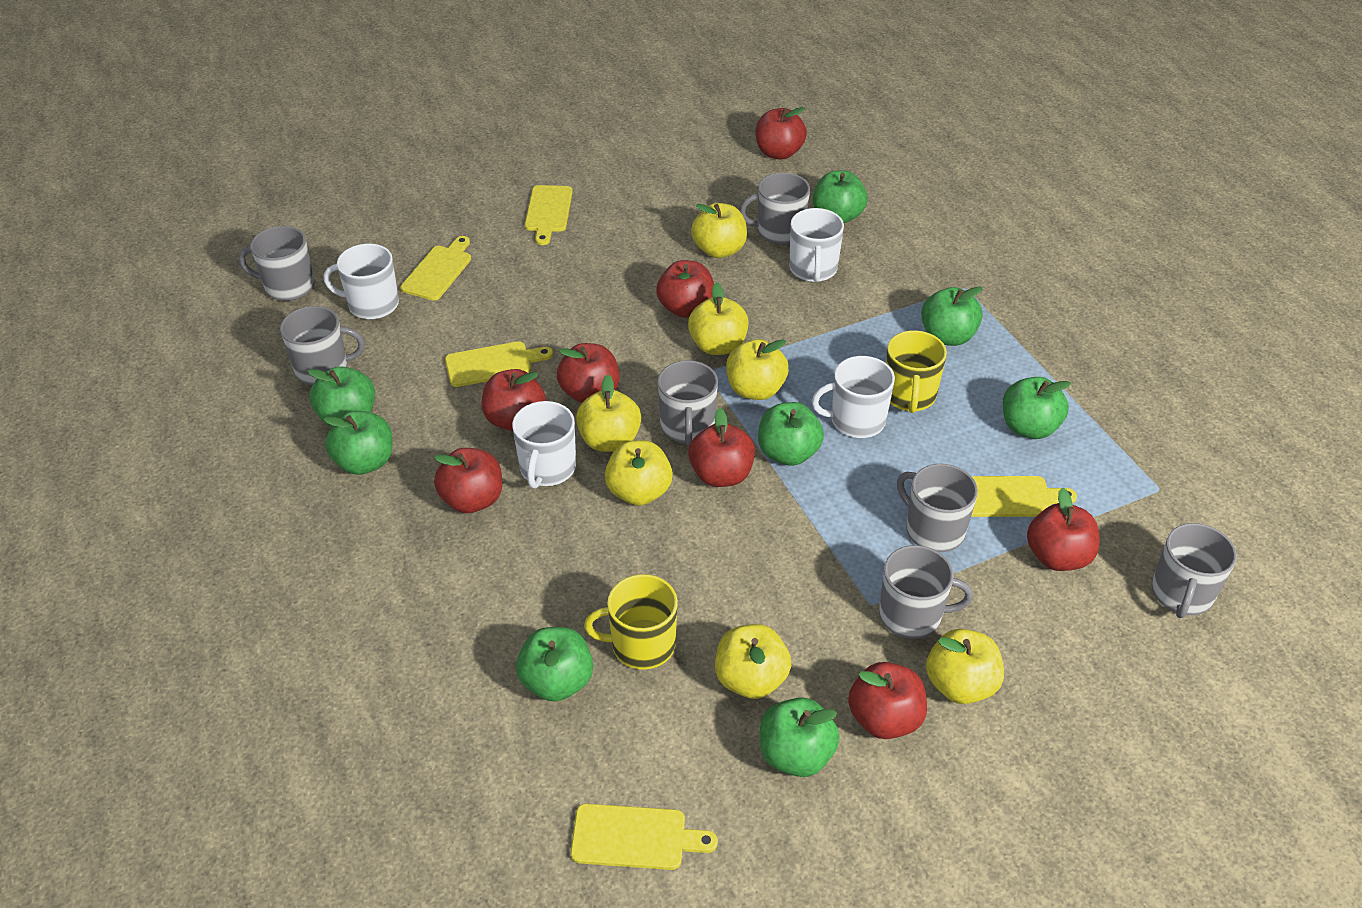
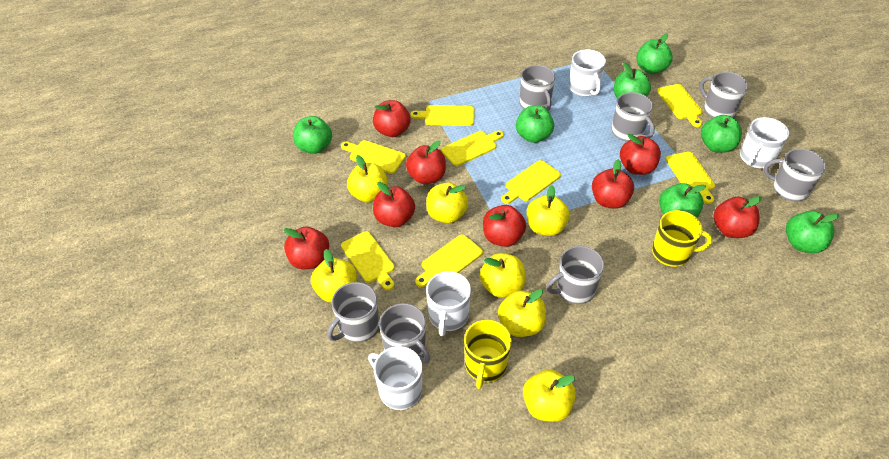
green apple: 8 -> 7
yellow cutting board: 5 -> 8

